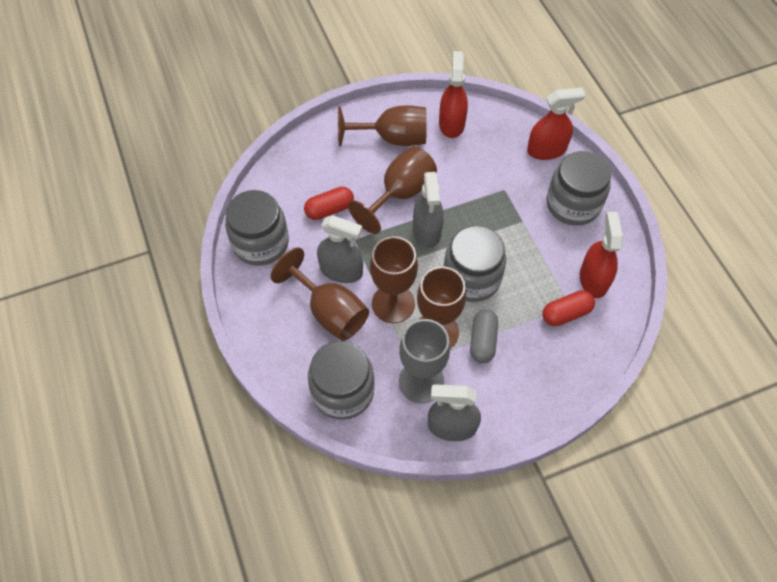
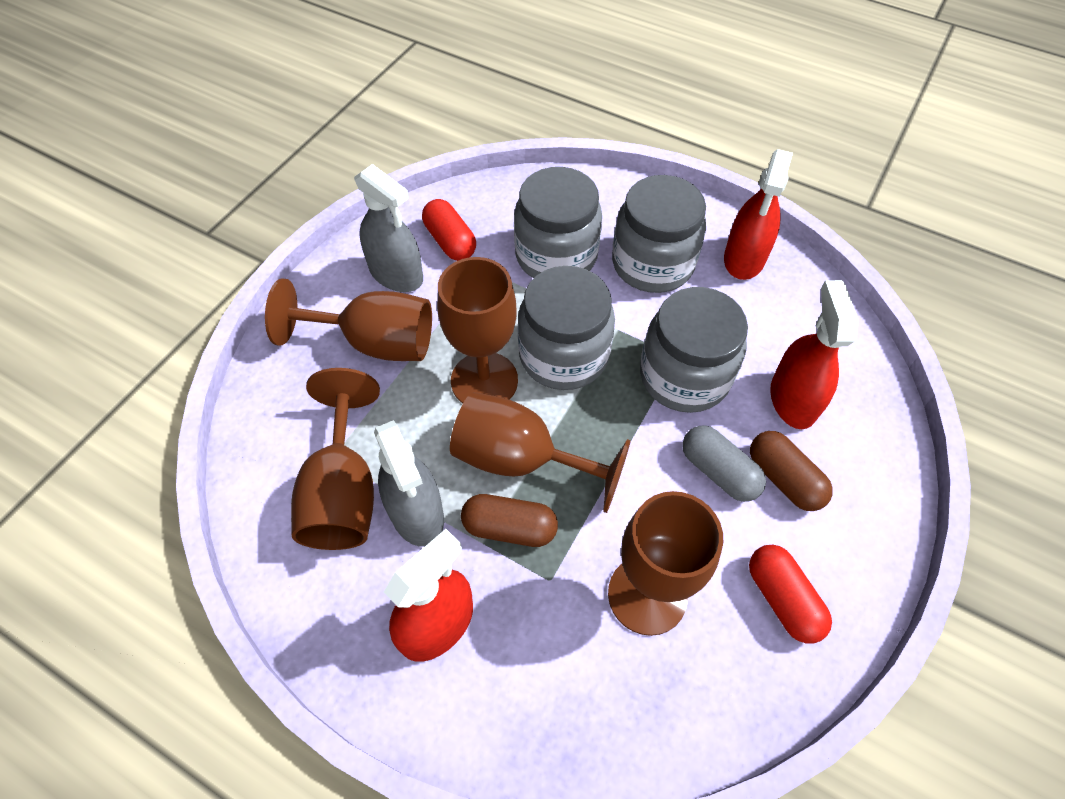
brown capsule: 0 -> 2
grey goblet: 1 -> 0
grey spray bottle: 3 -> 2

